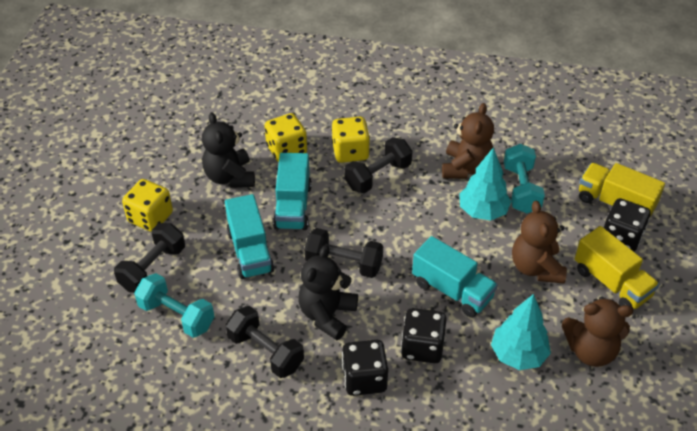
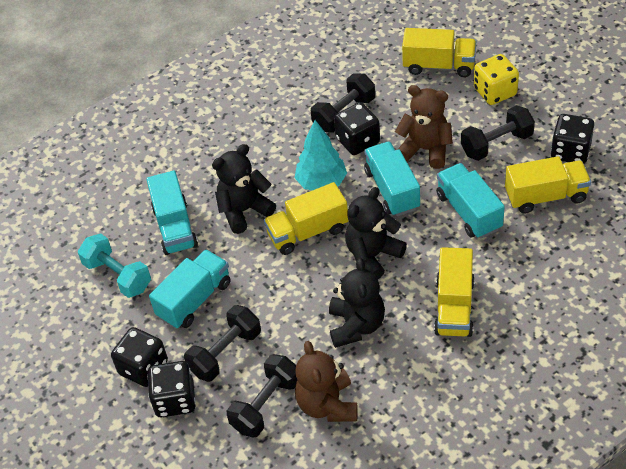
black dice: 3 -> 4
black teddy bear: 2 -> 3
brown teddy bear: 3 -> 2
turquoise dumbbell: 2 -> 1
turquoise tree: 2 -> 1
turquoise truck: 3 -> 4
yellow dice: 3 -> 1
yellow truck: 2 -> 4

